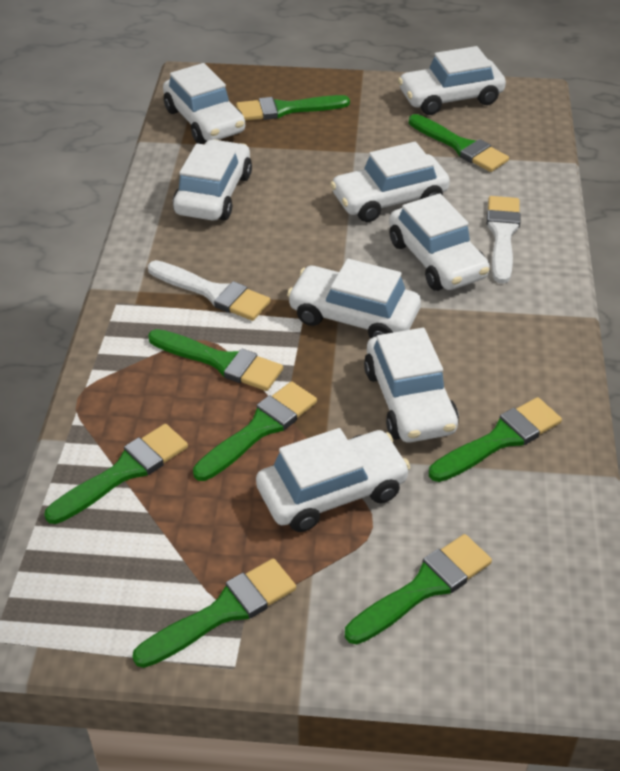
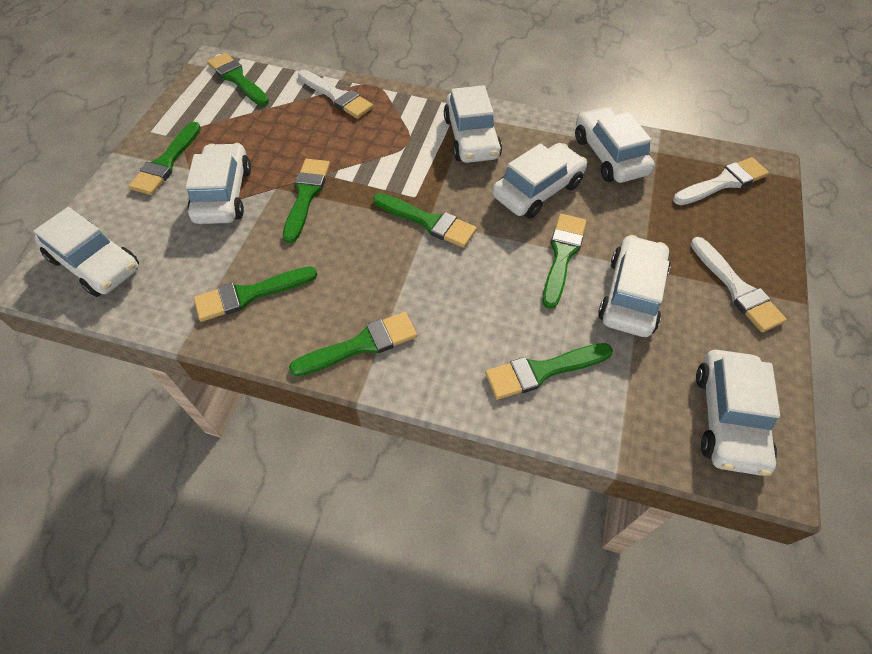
white brush: 2 -> 3
white car: 8 -> 7

